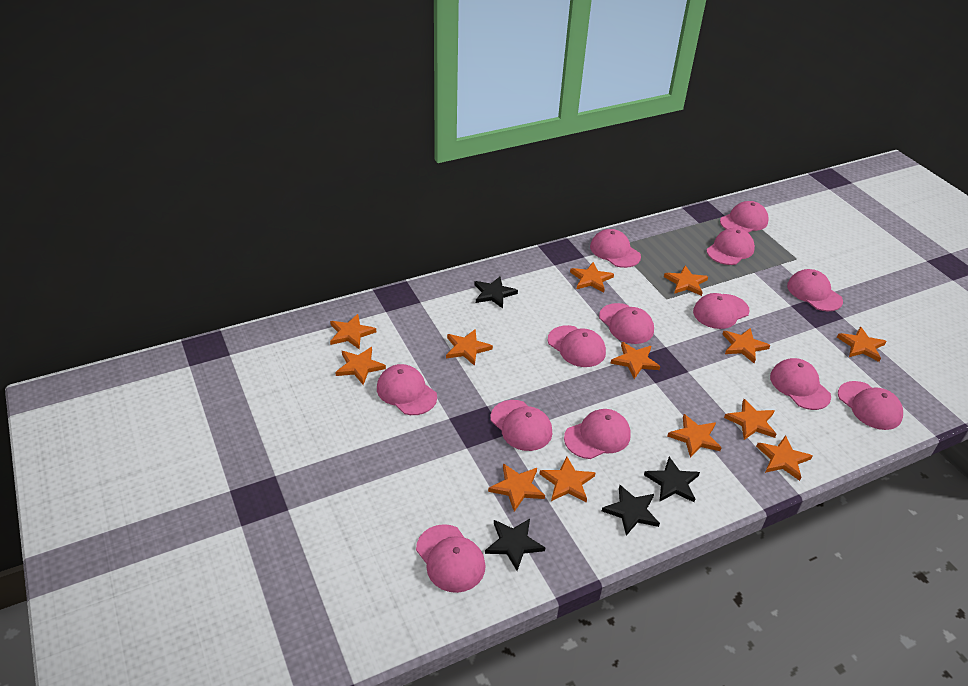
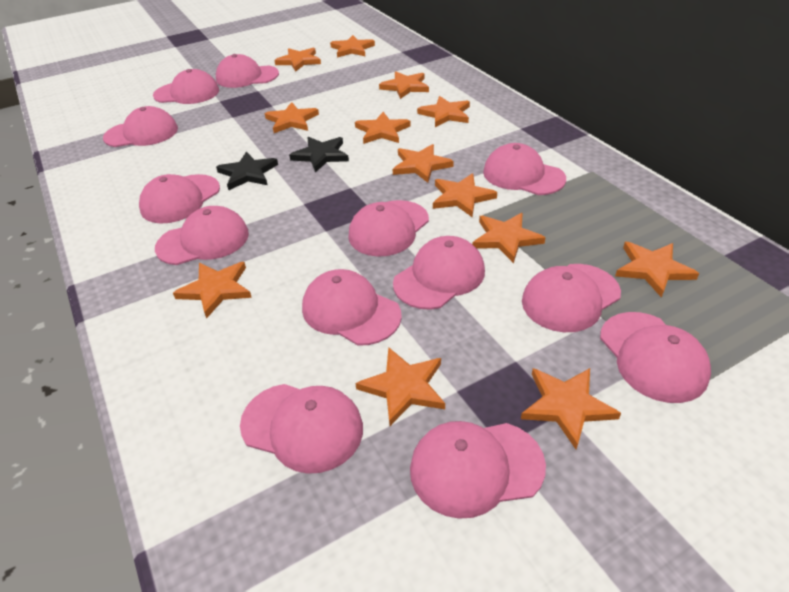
black star: 4 -> 2

